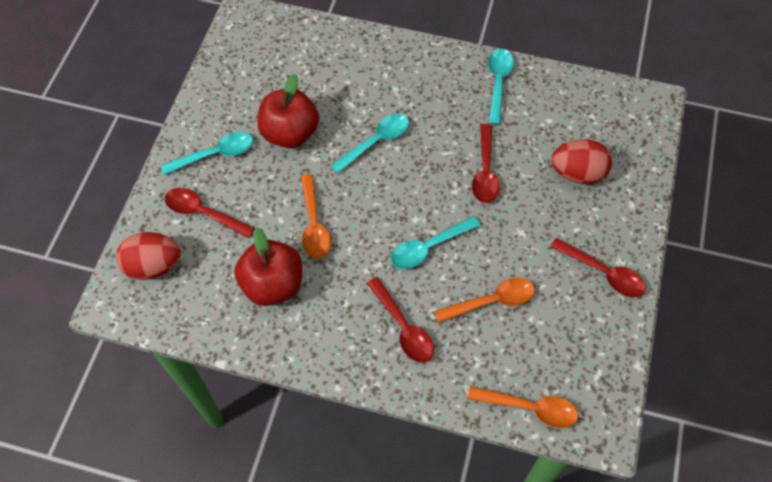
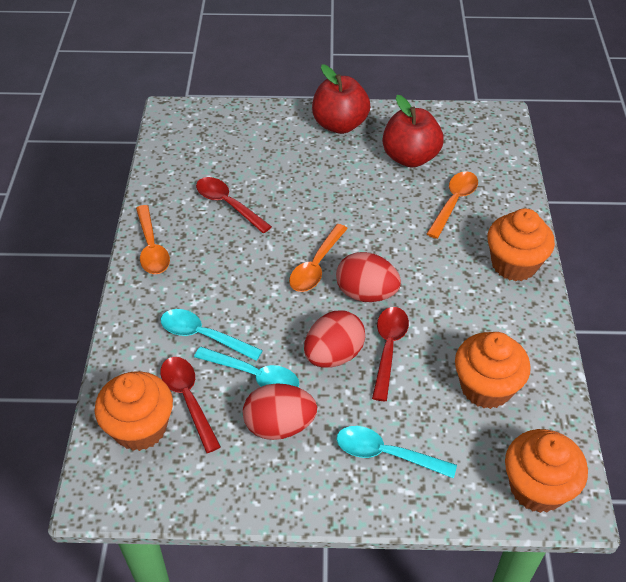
orange cupcake: 0 -> 4
red egg: 2 -> 3
red spoon: 4 -> 3
turquoise spoon: 4 -> 3

